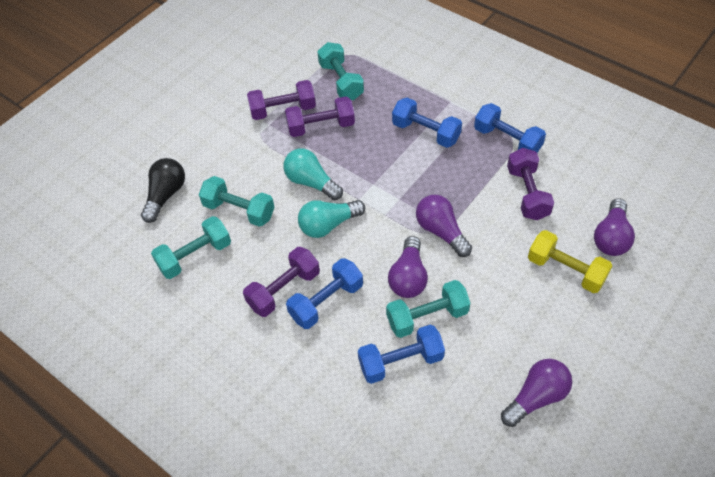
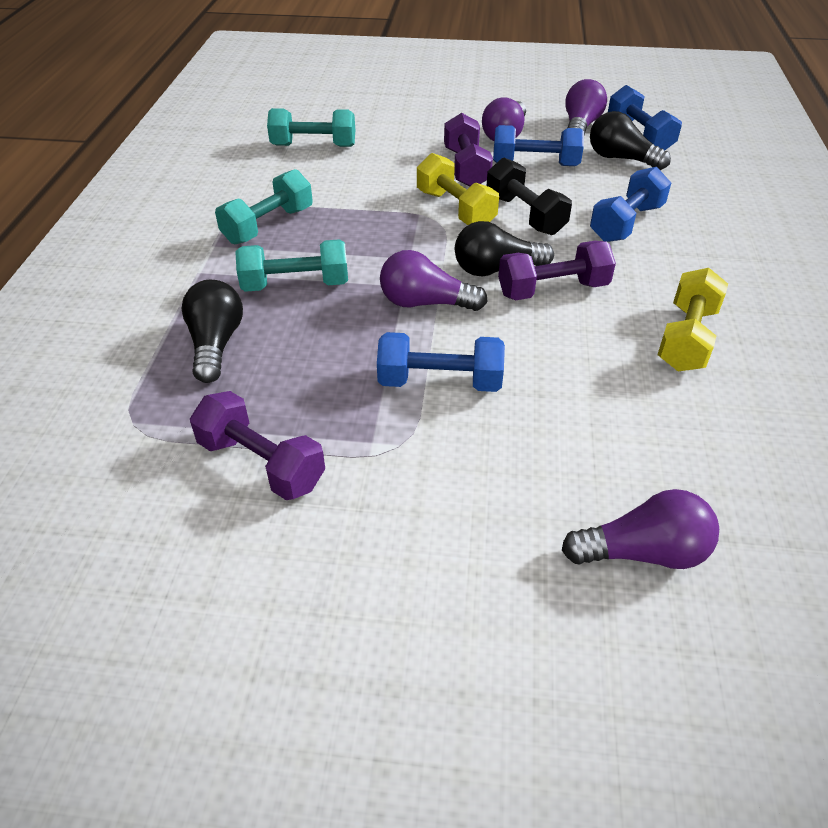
black dumbbell: 0 -> 1
black light bulb: 1 -> 3
purple dumbbell: 4 -> 3
turquoise dumbbell: 4 -> 3
turquoise light bulb: 2 -> 0
yellow dumbbell: 1 -> 2

